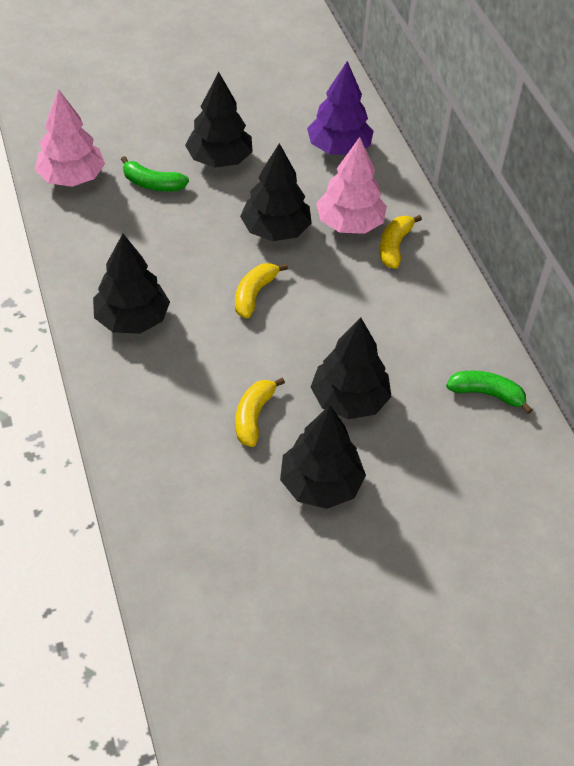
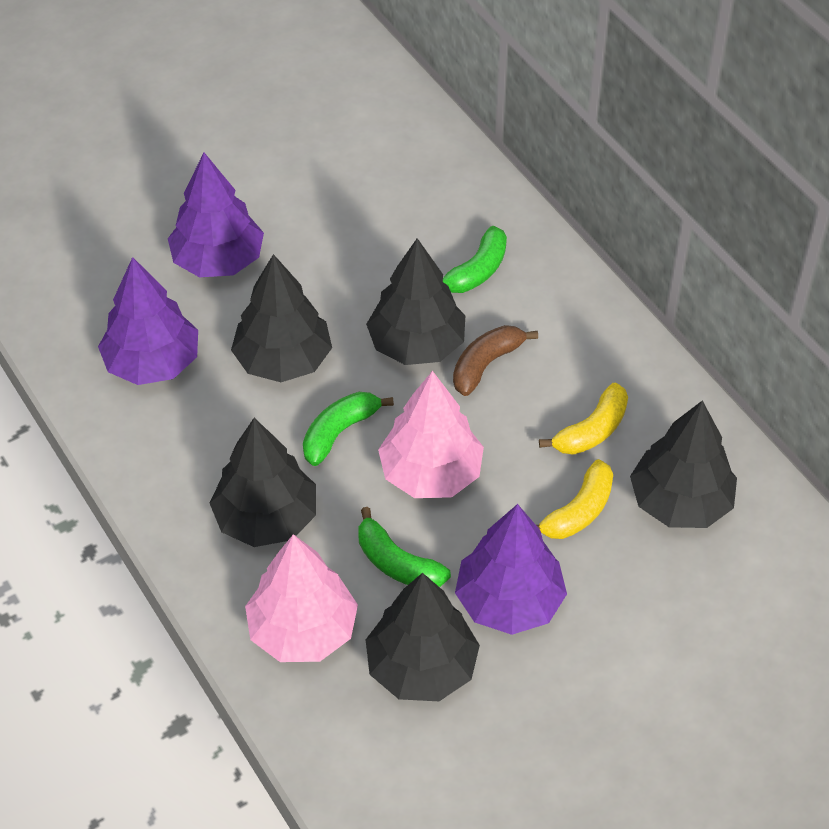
brown banana: 0 -> 1
green banana: 2 -> 3
purple tree: 1 -> 3
yellow banana: 3 -> 2

